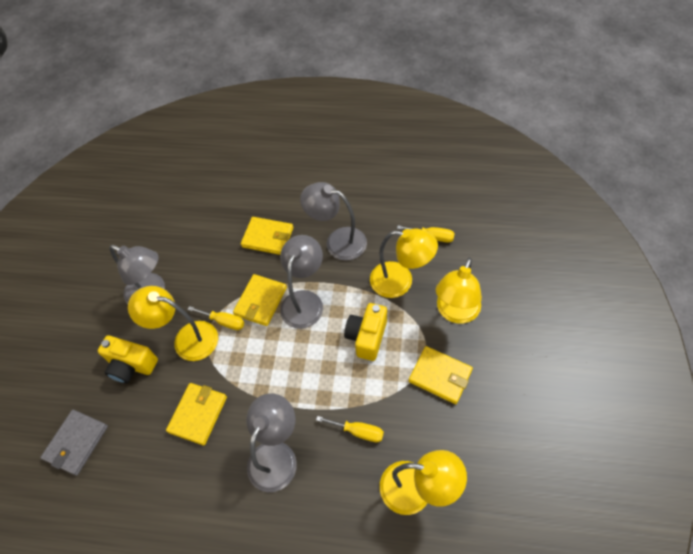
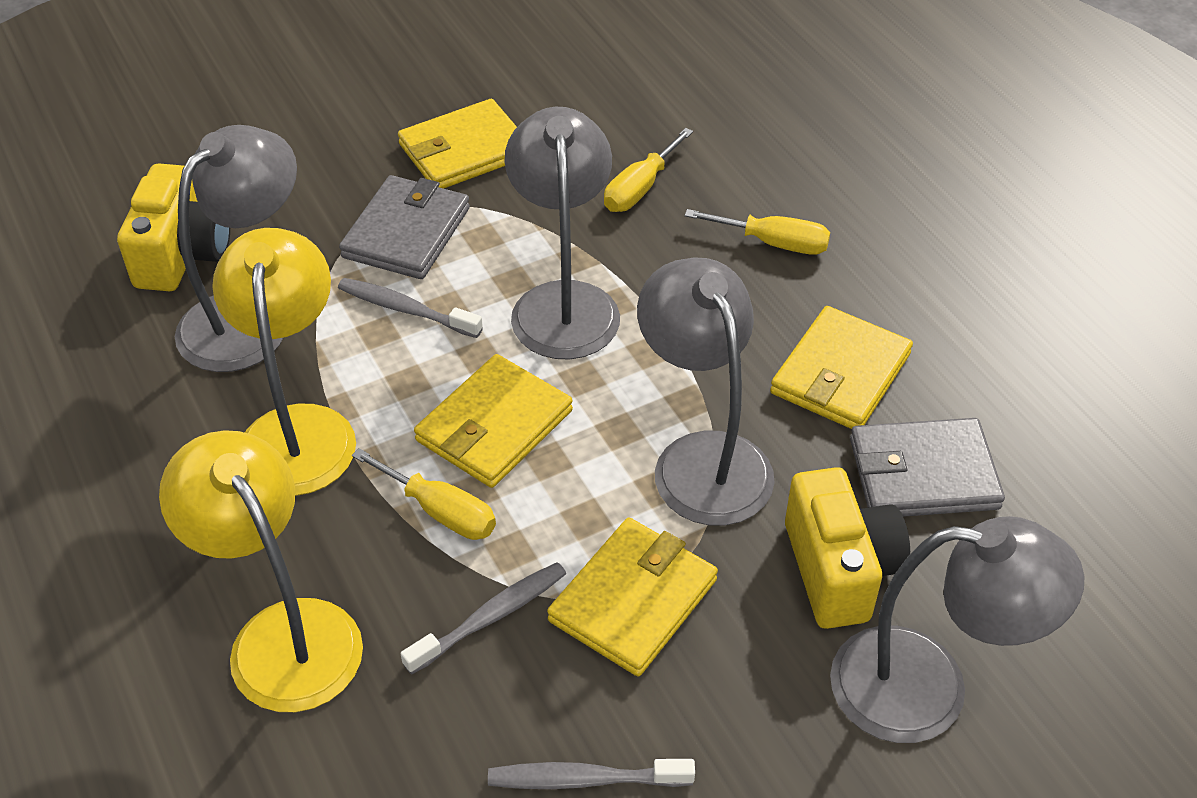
grey toothbrush: 0 -> 3
grey wallet: 1 -> 2
yellow lamp: 4 -> 2

